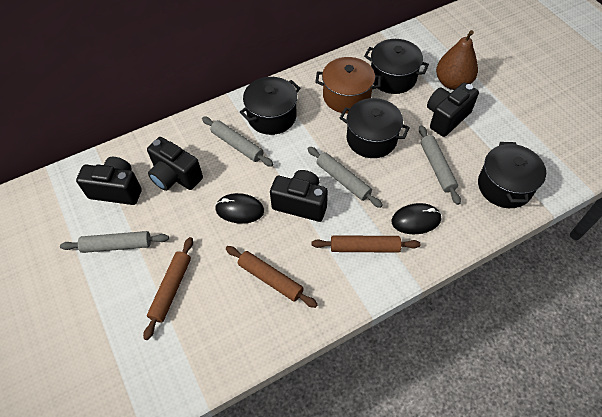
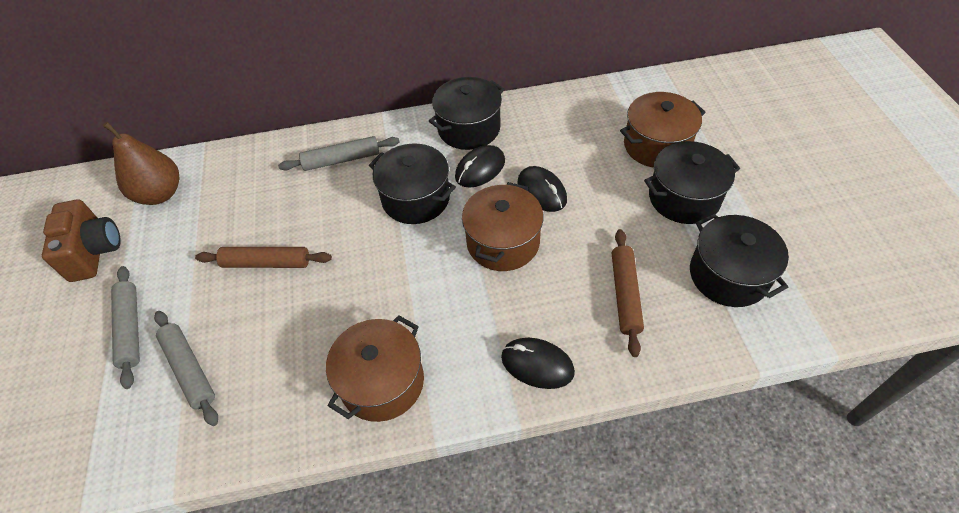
black camera: 4 -> 0
black mouse: 2 -> 3
brown camera: 0 -> 1
brown pot: 1 -> 3
brown rolling pin: 3 -> 2
grey rolling pin: 4 -> 3

